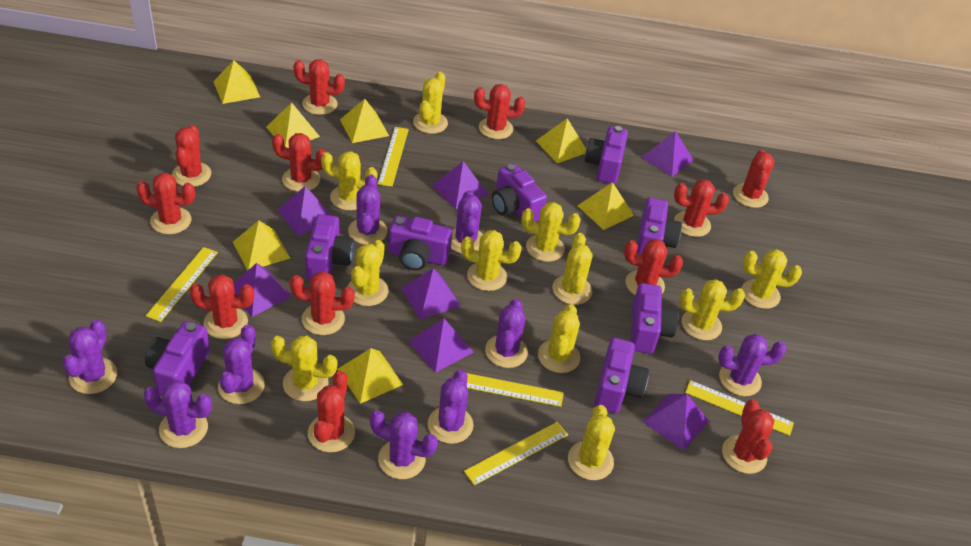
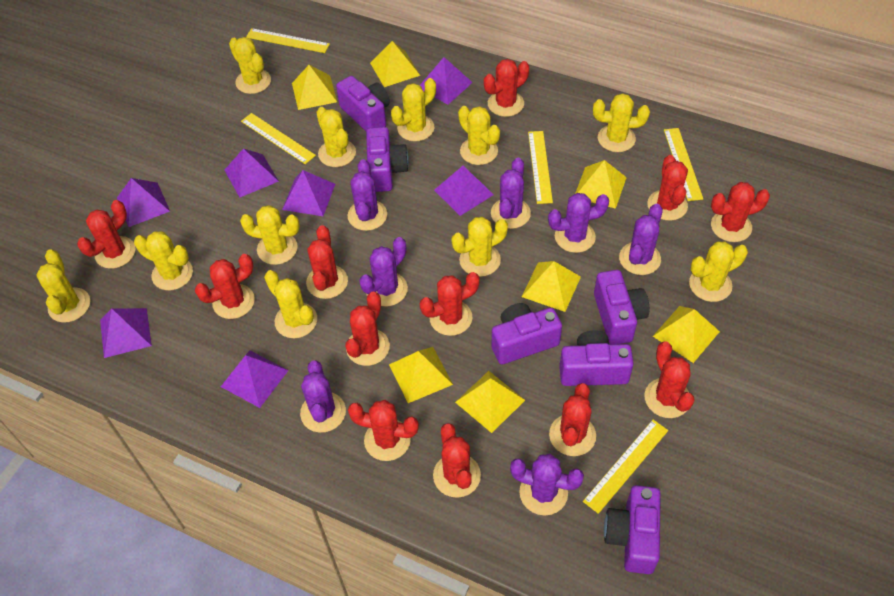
purple cactus: 9 -> 7
purple camera: 8 -> 6

